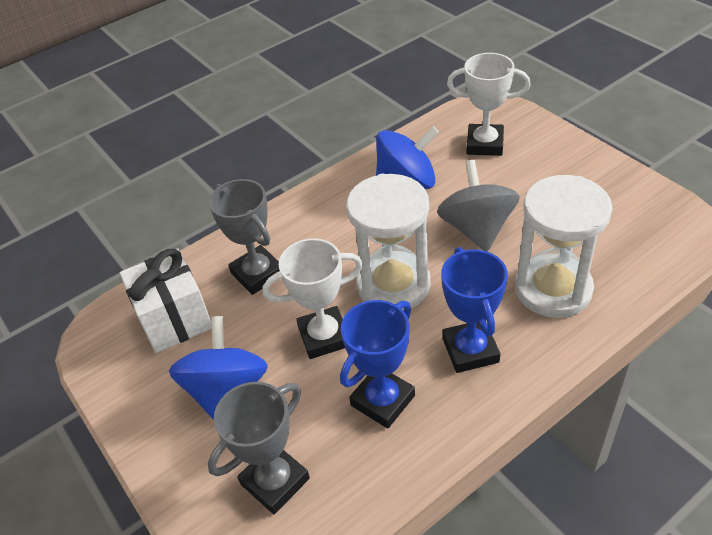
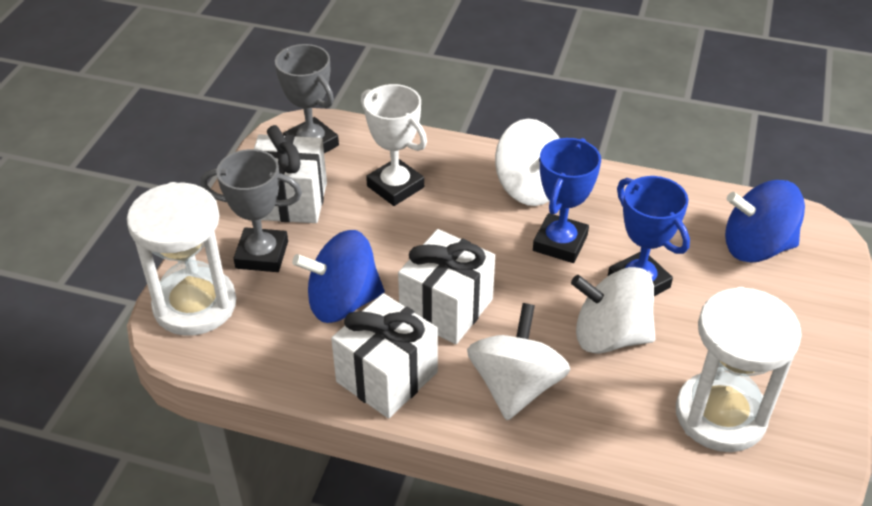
grey spinning top: 1 -> 0
white gift: 1 -> 3
white spinning top: 0 -> 3
white trophy: 2 -> 1

